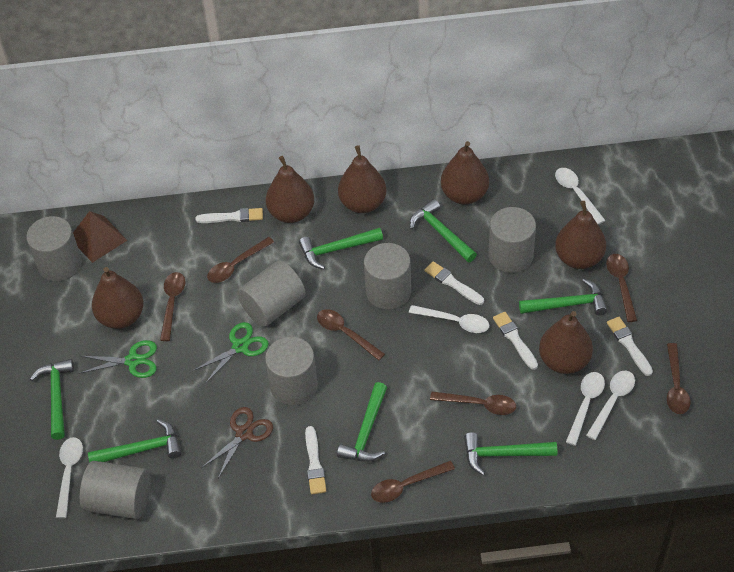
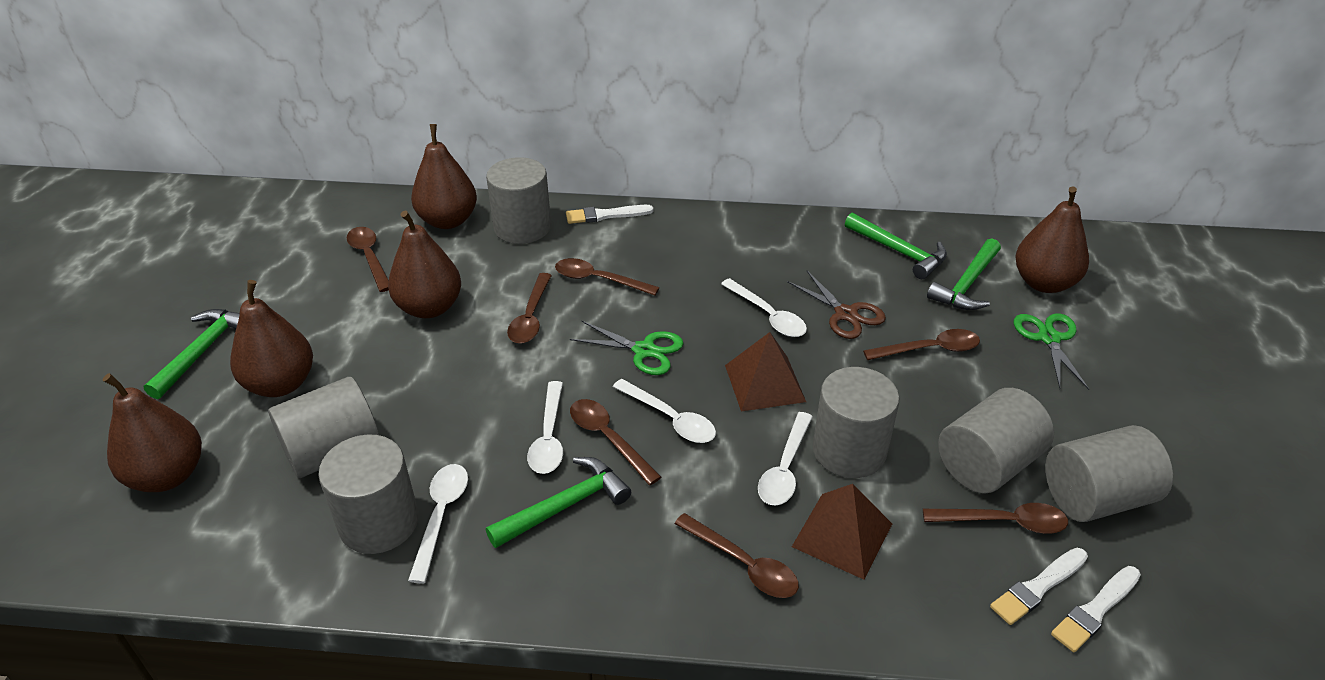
brown pear: 6 -> 5
brown pyramid: 1 -> 2
green hammer: 7 -> 4
white brush: 5 -> 3

